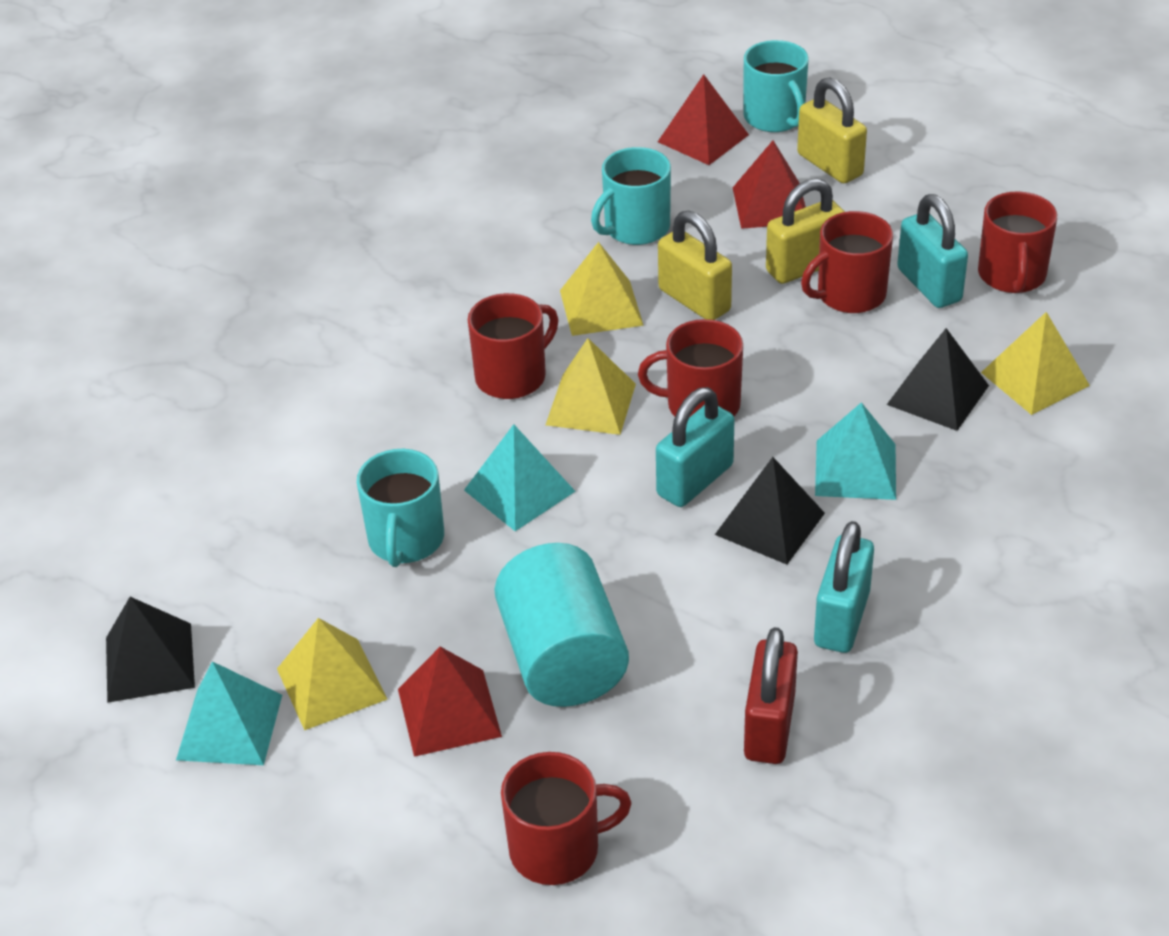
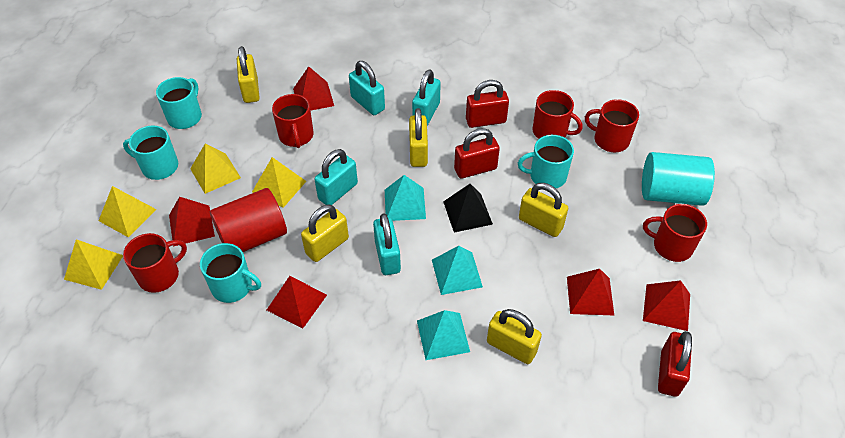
black pyramid: 3 -> 1
red cylinder: 0 -> 1
red padlock: 1 -> 3
red pyramid: 3 -> 5
turquoise mug: 3 -> 4
turquoise padlock: 3 -> 4
yellow padlock: 3 -> 5

